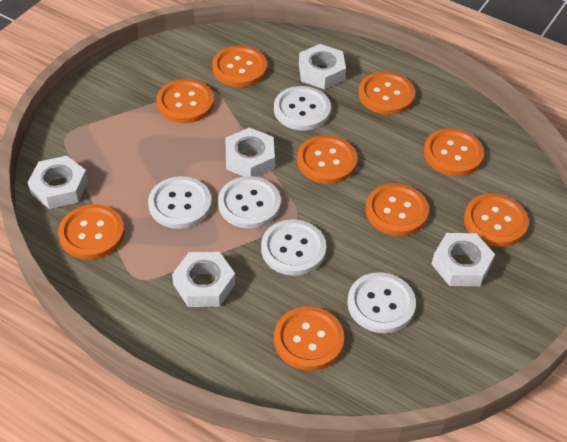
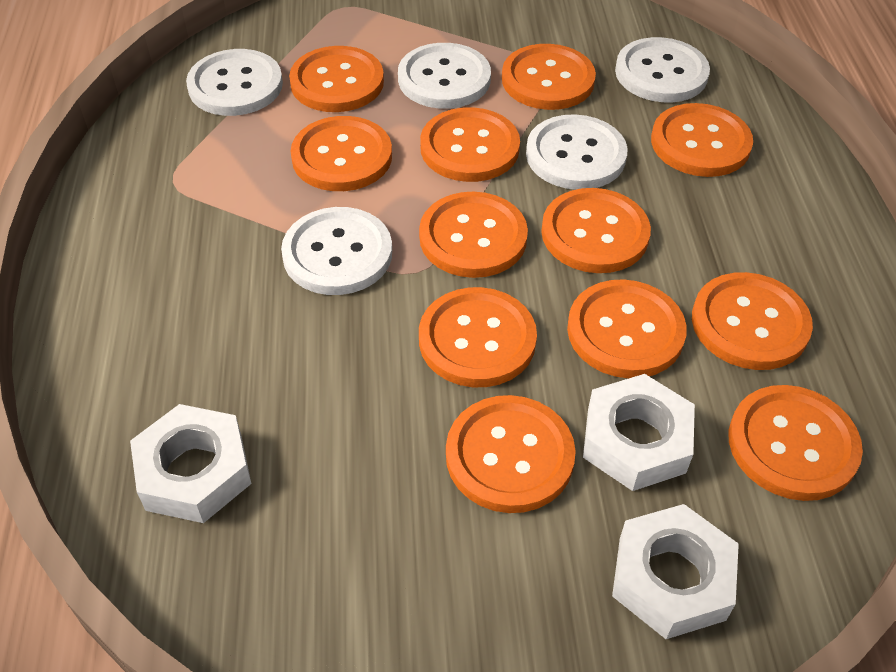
orange button: 9 -> 12
white nut: 5 -> 3

